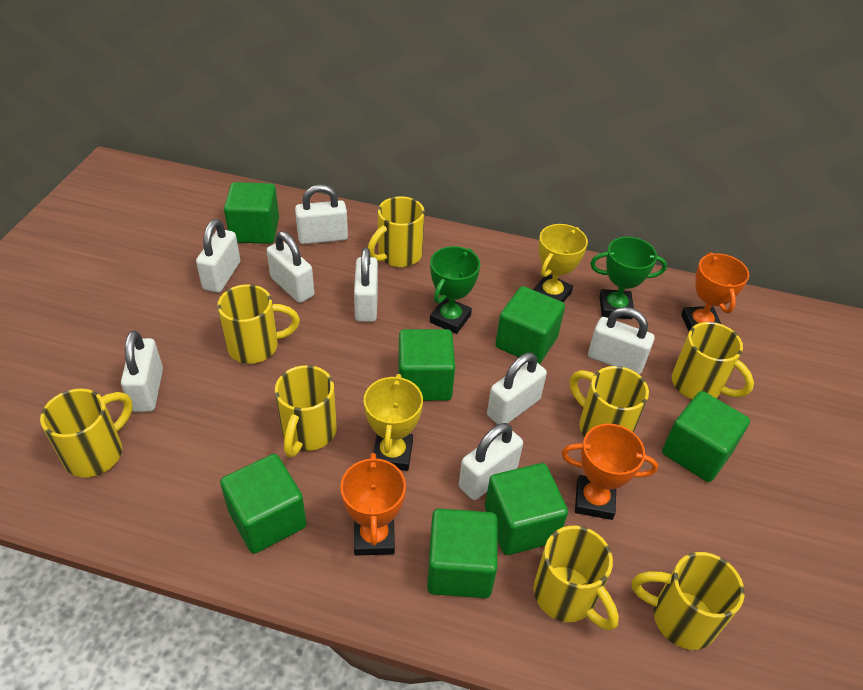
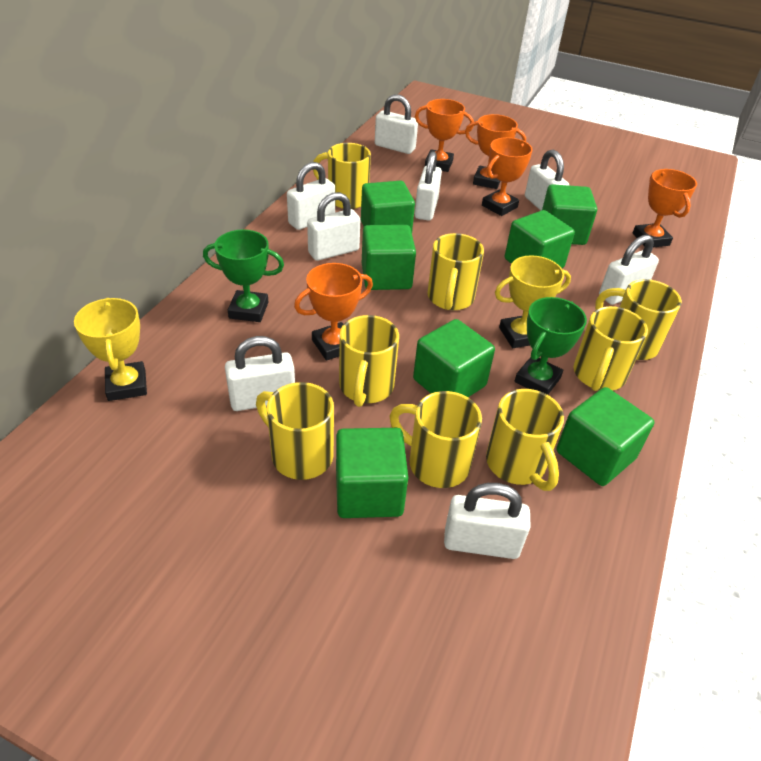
orange trophy: 3 -> 5

